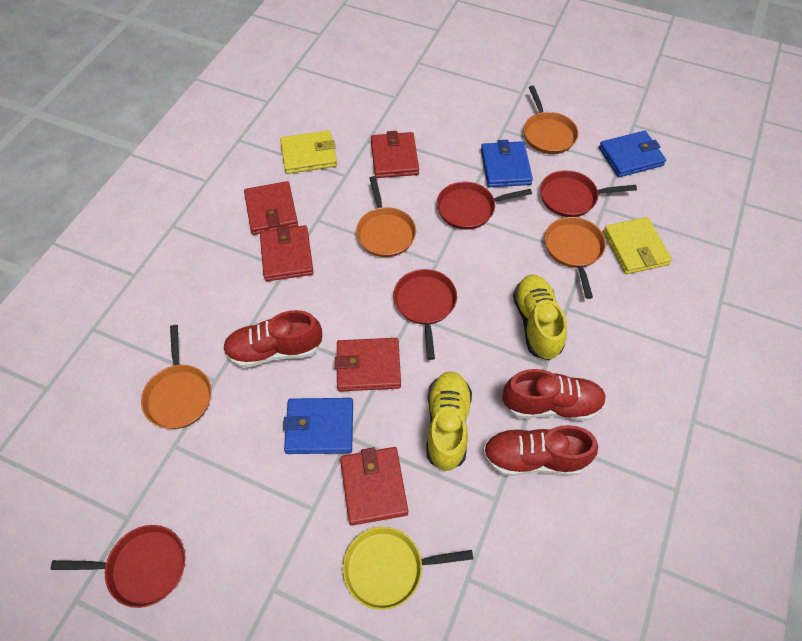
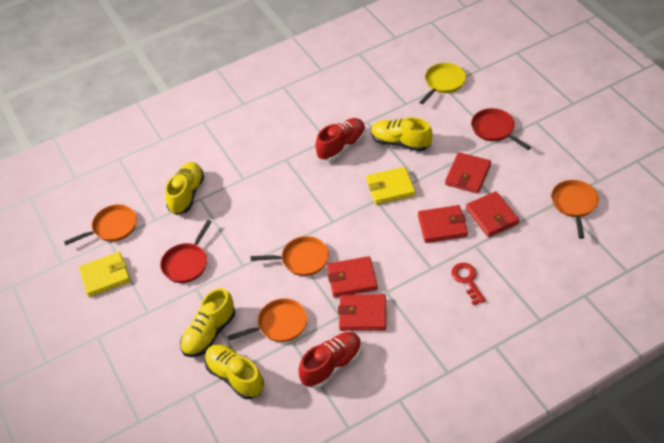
blue wallet: 3 -> 0
red key: 0 -> 1
red pan: 4 -> 2
red shoe: 3 -> 2
yellow shoe: 2 -> 4

